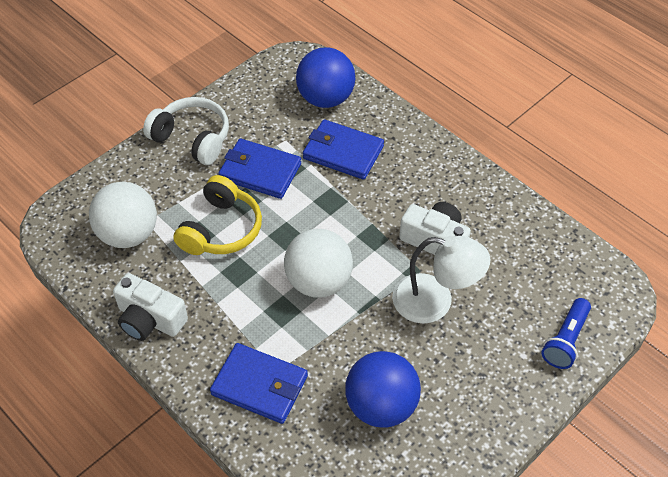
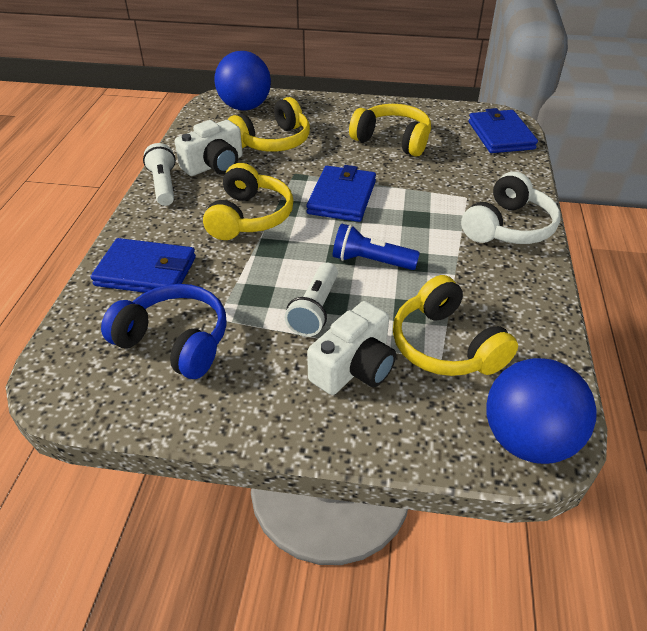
blue headphones: 0 -> 1
white ball: 2 -> 0
white flashlight: 0 -> 2
white lamp: 1 -> 0
yellow headphones: 1 -> 4

